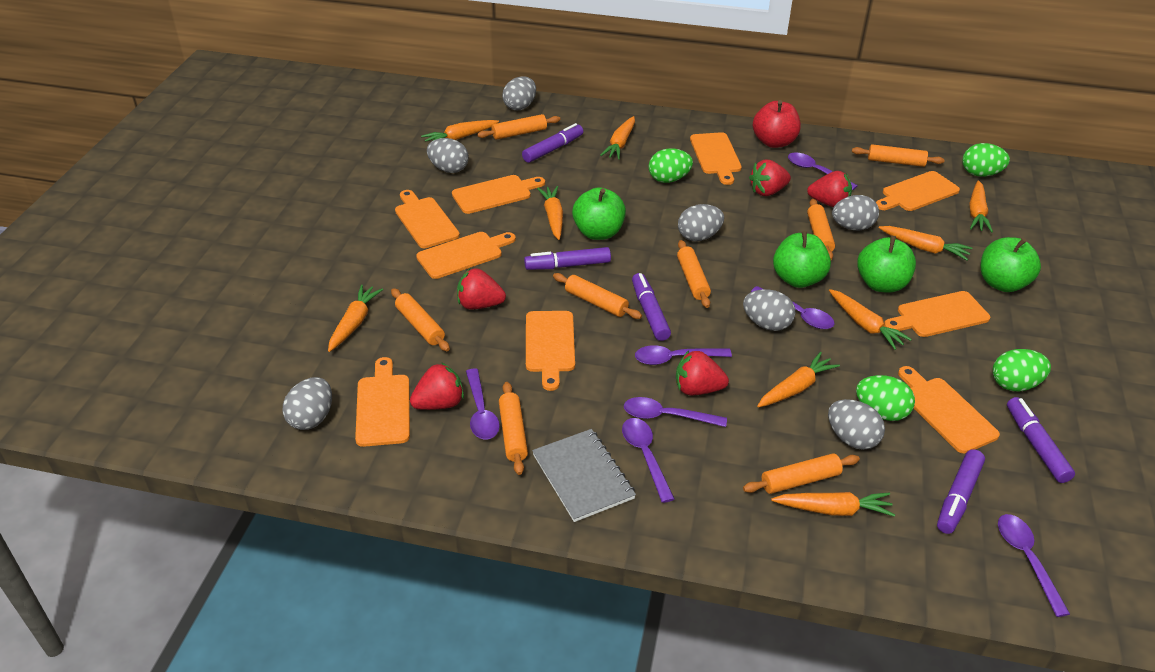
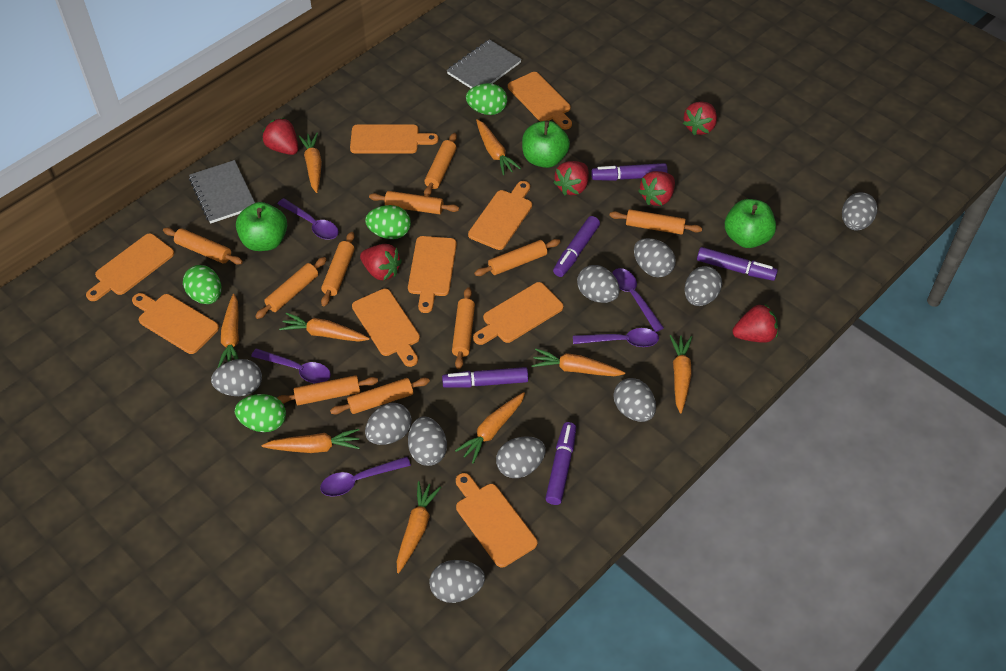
green apple: 4 -> 3
grey egg: 7 -> 10
grey notebook: 1 -> 2
orange rolling pin: 8 -> 10
purple spoon: 7 -> 5
red apple: 1 -> 0
red strawberry: 5 -> 6

